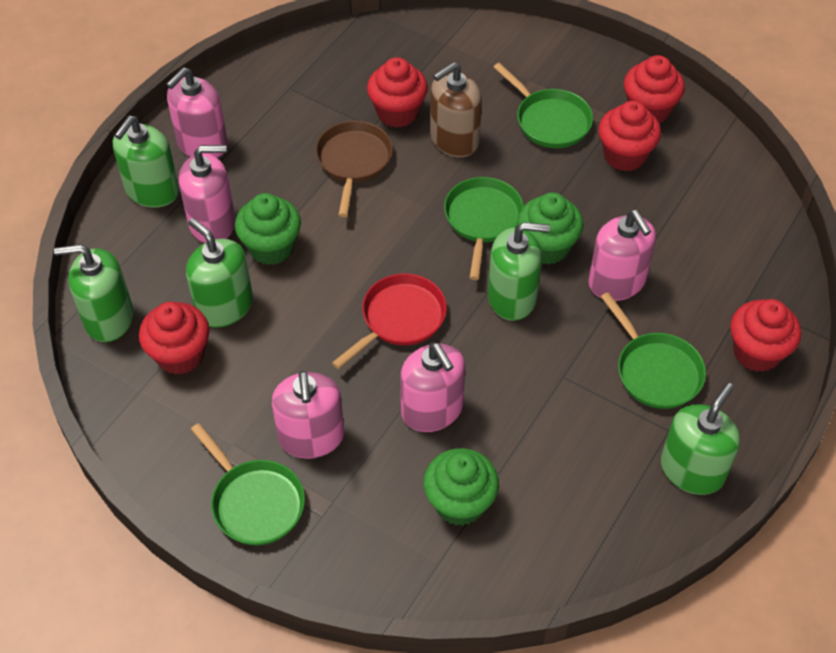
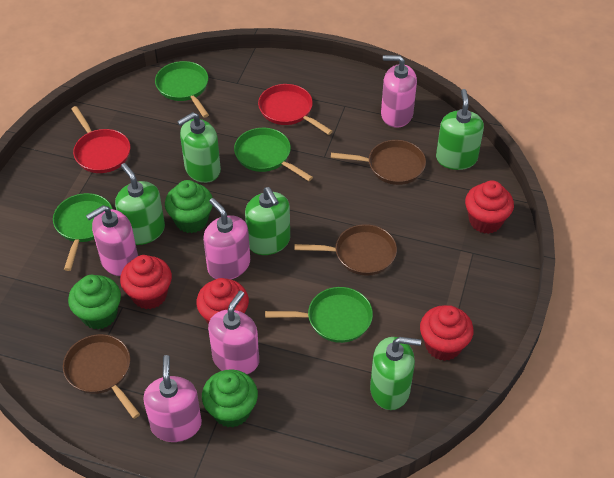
brown pan: 1 -> 3
brown soap dispenser: 1 -> 0
red cupcake: 5 -> 4
red pan: 1 -> 2

